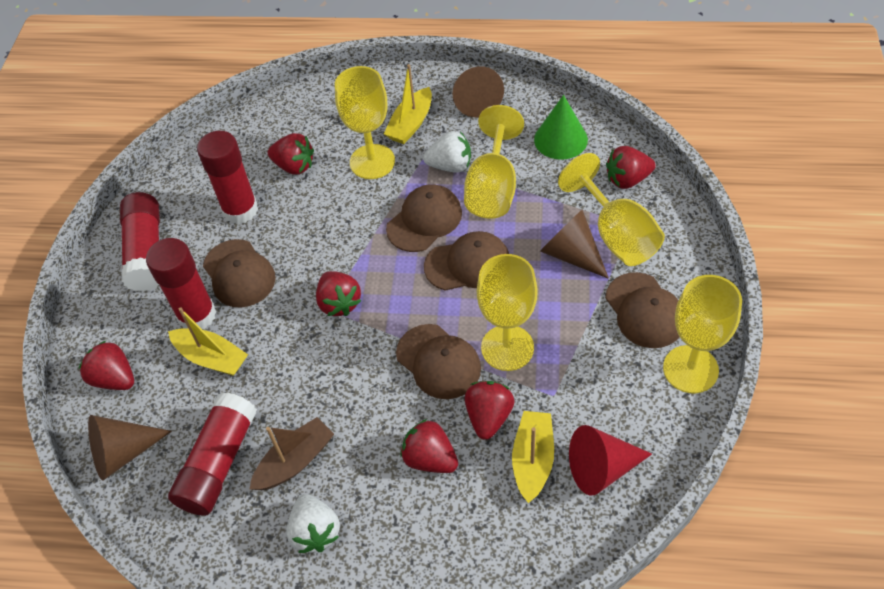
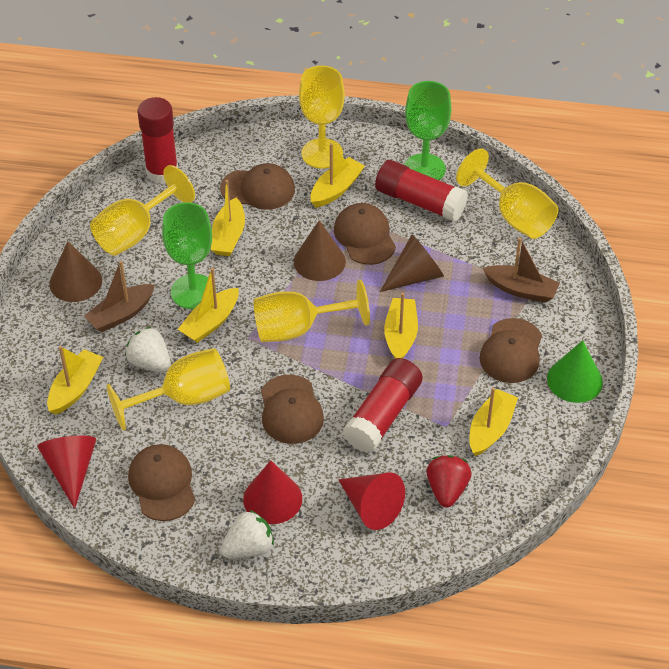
brown boat: 1 -> 2
green goblet: 0 -> 2
red cone: 1 -> 3
red glue stick: 4 -> 3
red strawberry: 6 -> 1
yellow boat: 3 -> 6

